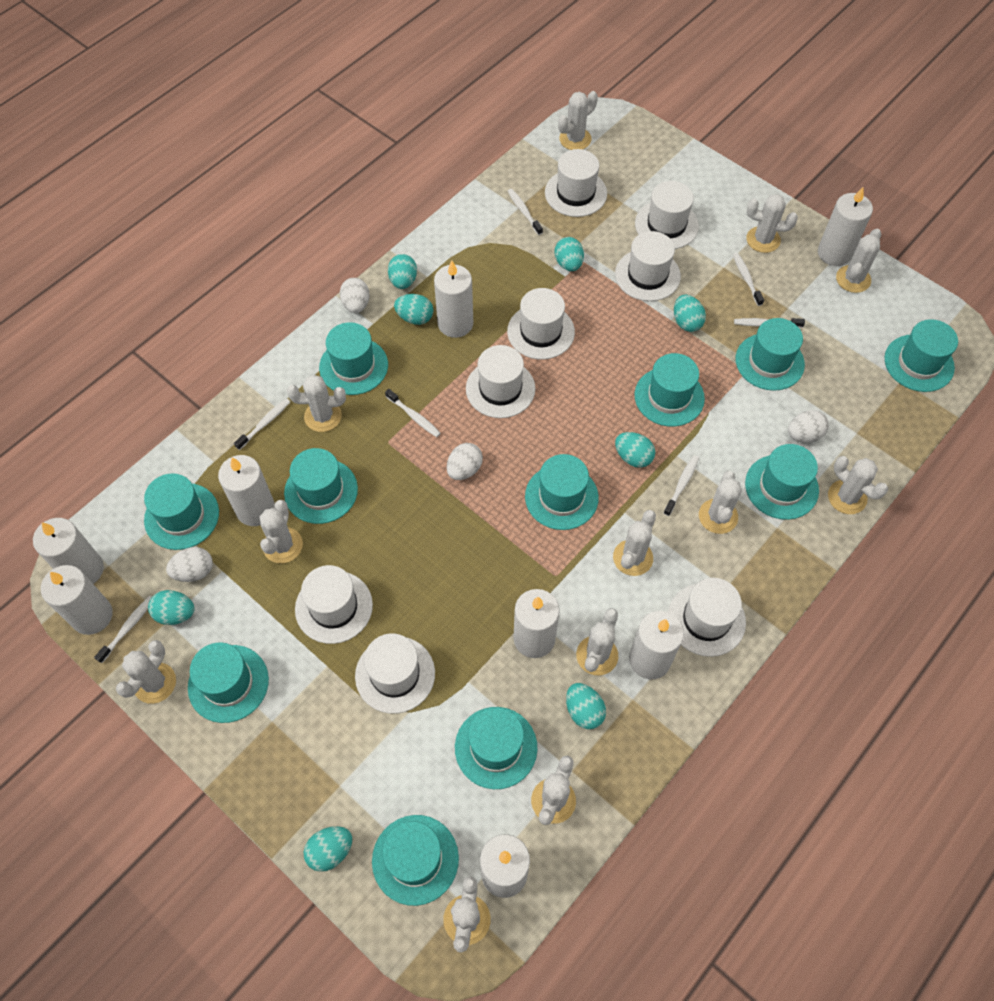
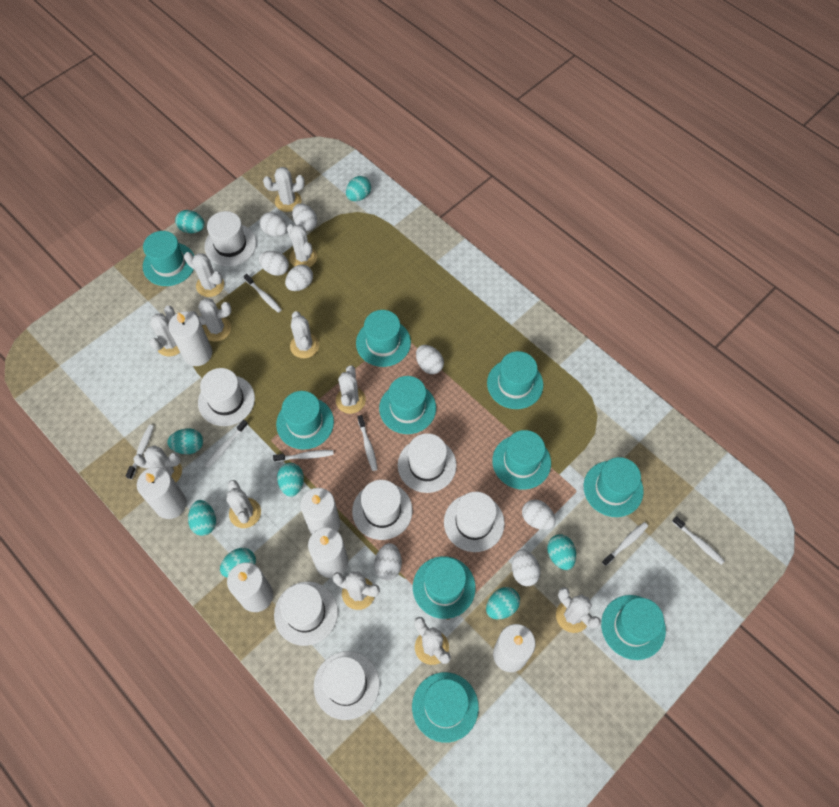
turquoise hat: 11 -> 10
white candle: 8 -> 6
white egg: 4 -> 8
white hat: 8 -> 7

